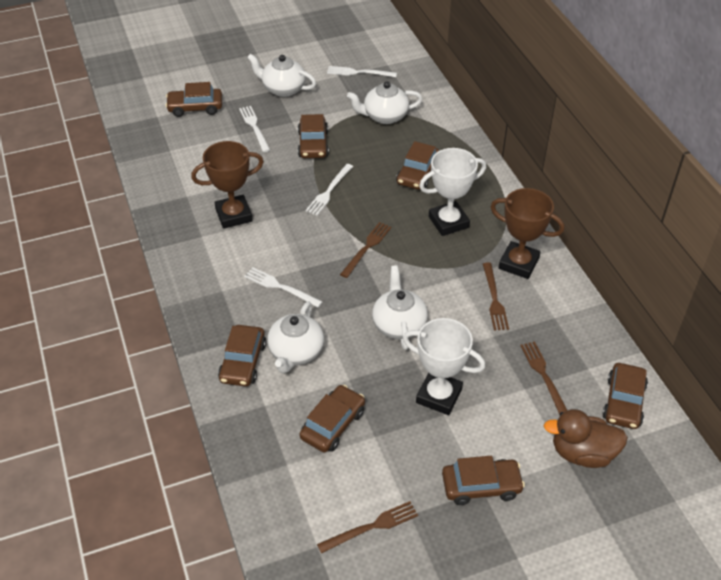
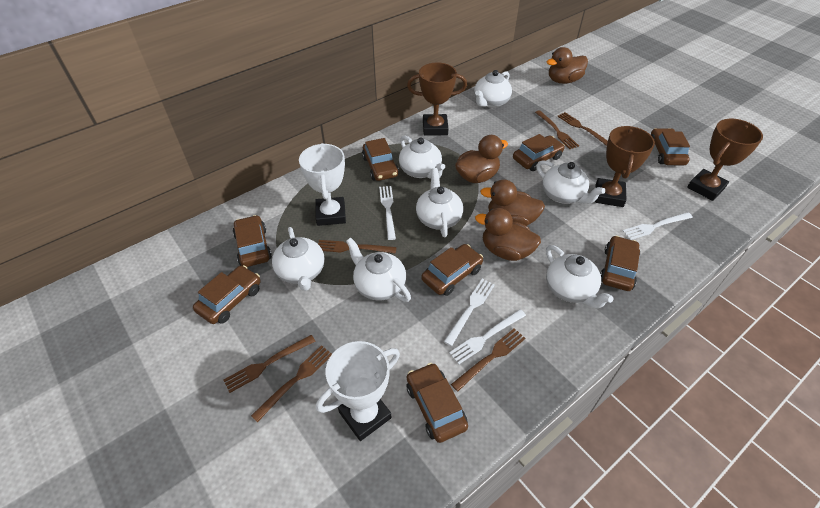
brown car: 7 -> 8
brown duck: 1 -> 4
brown fork: 4 -> 6
brown trophy: 2 -> 3
white teapot: 4 -> 7

